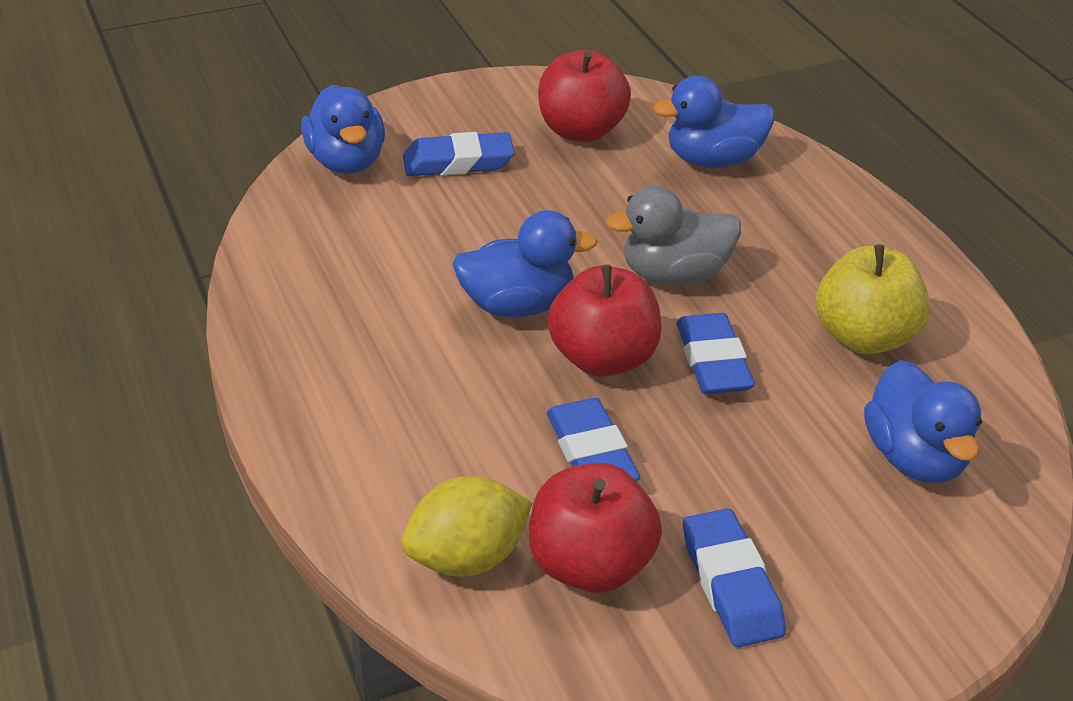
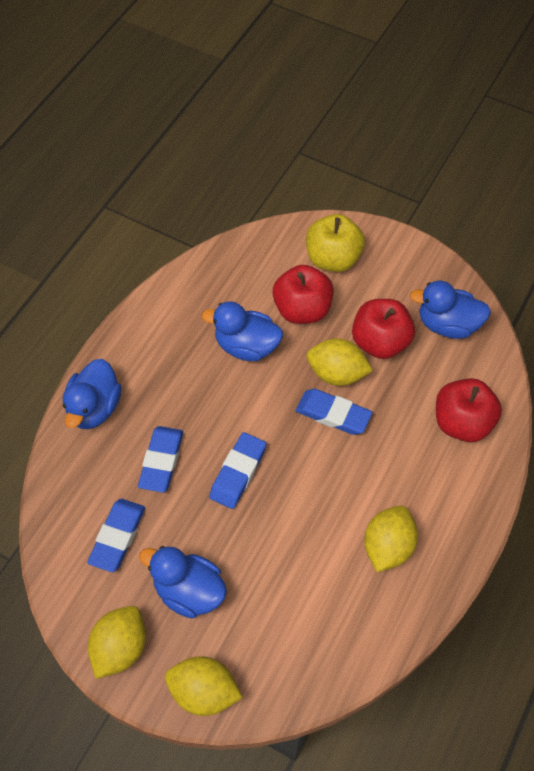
grey duck: 1 -> 0
yellow lemon: 1 -> 4

